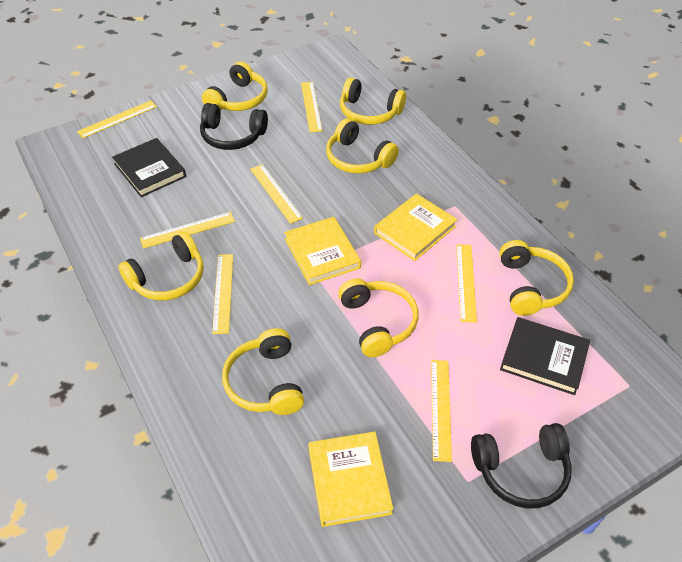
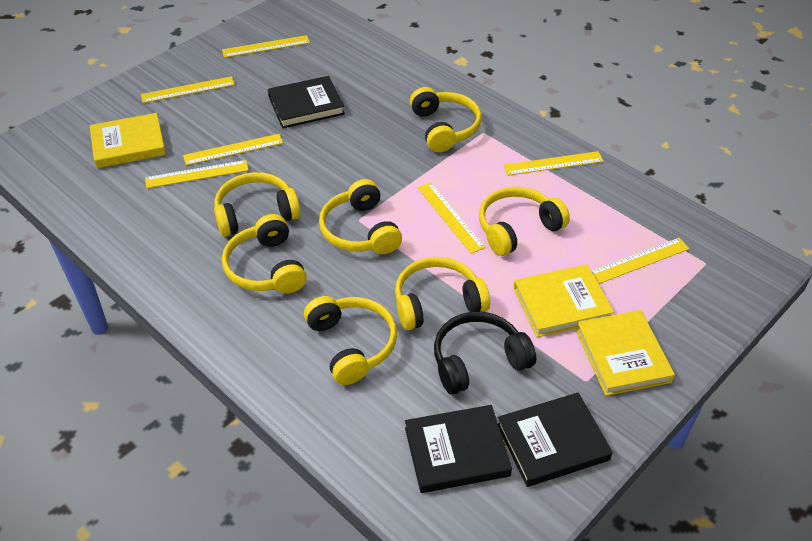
black book: 2 -> 3
black headphones: 2 -> 1

